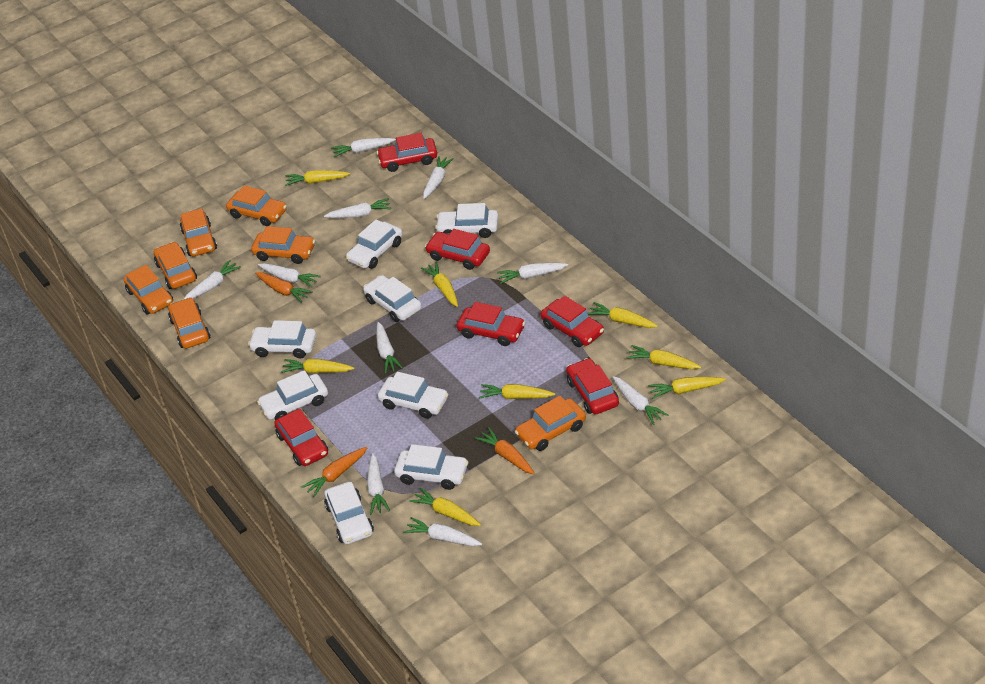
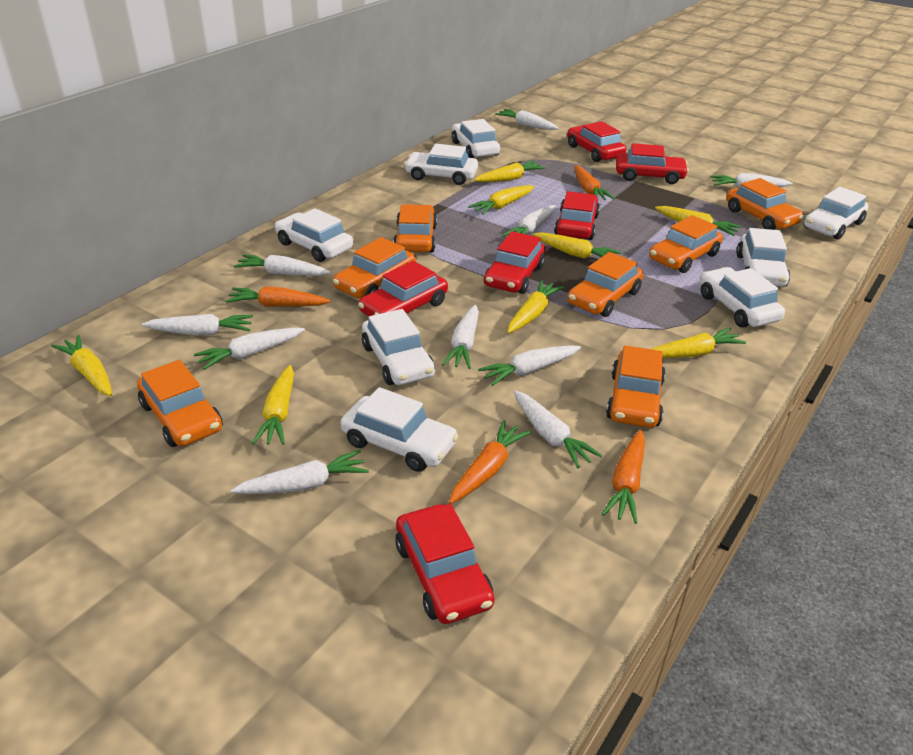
orange carrot: 3 -> 4

